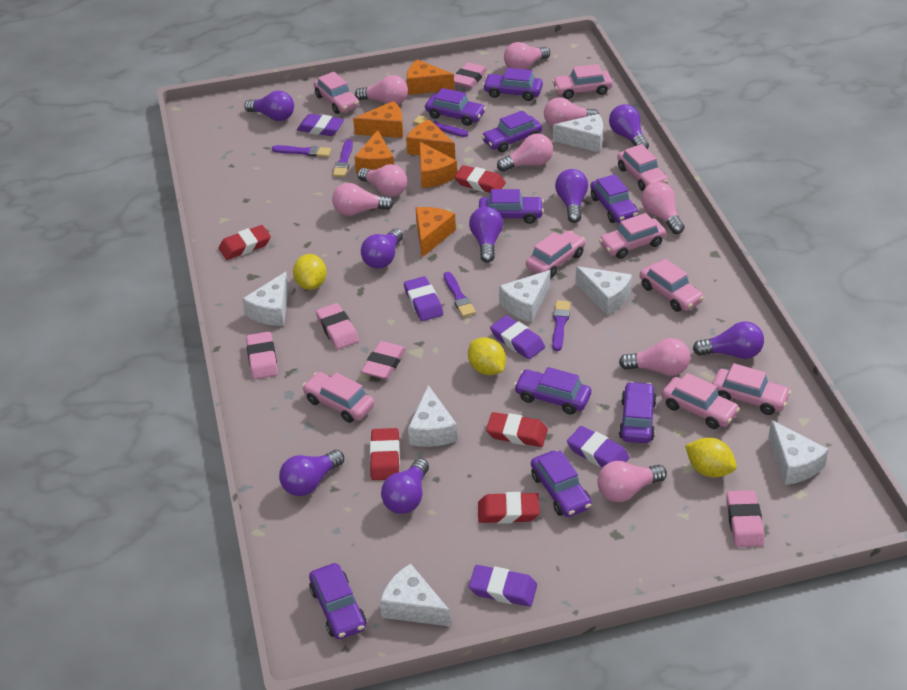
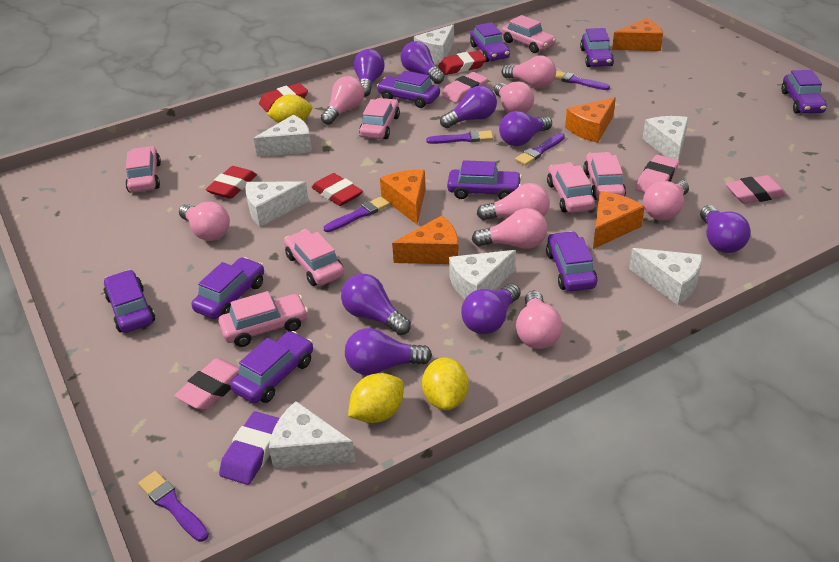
orange cheese: 6 -> 5
pink car: 9 -> 7
pink eraser: 5 -> 4
pink light bulb: 9 -> 8
purple eraser: 5 -> 1
red eraser: 5 -> 4

